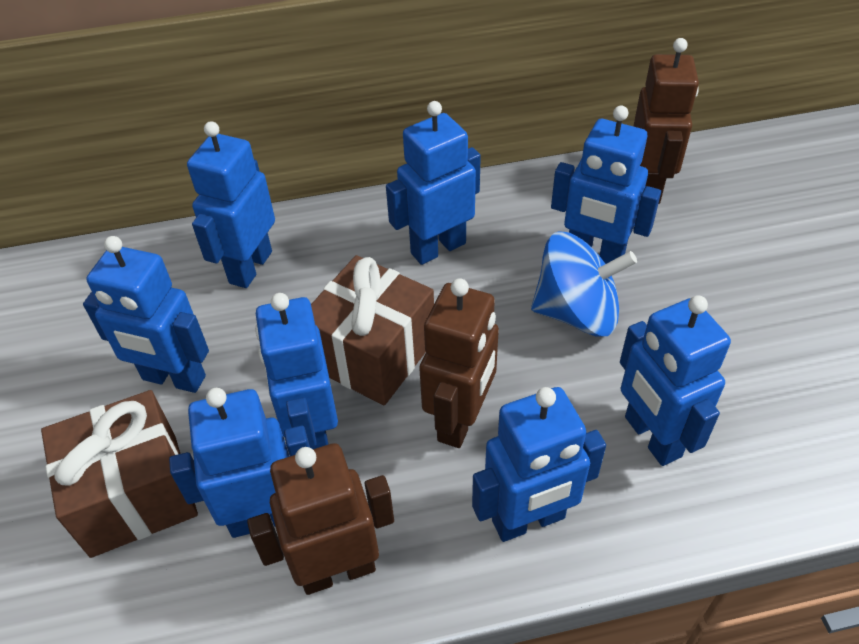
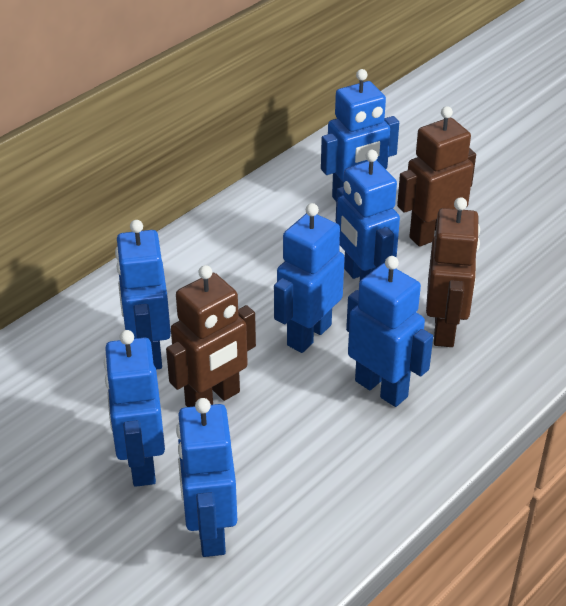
blue robot: 8 -> 7
blue spinning top: 1 -> 0
brown gift: 2 -> 0

